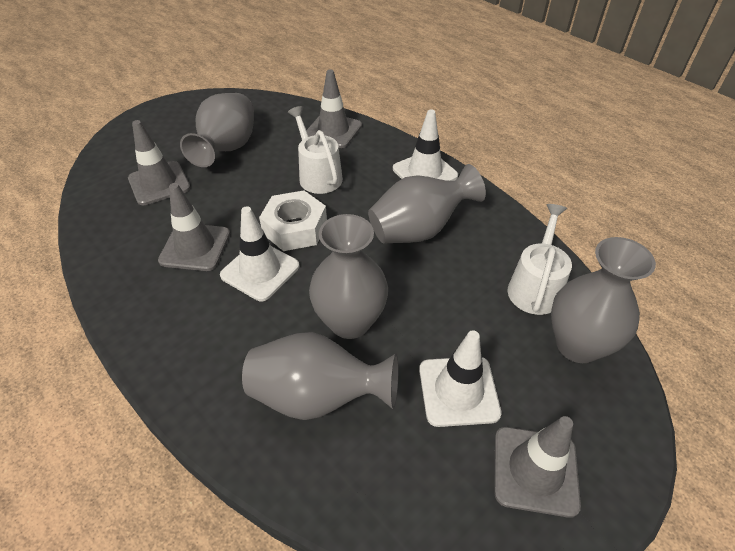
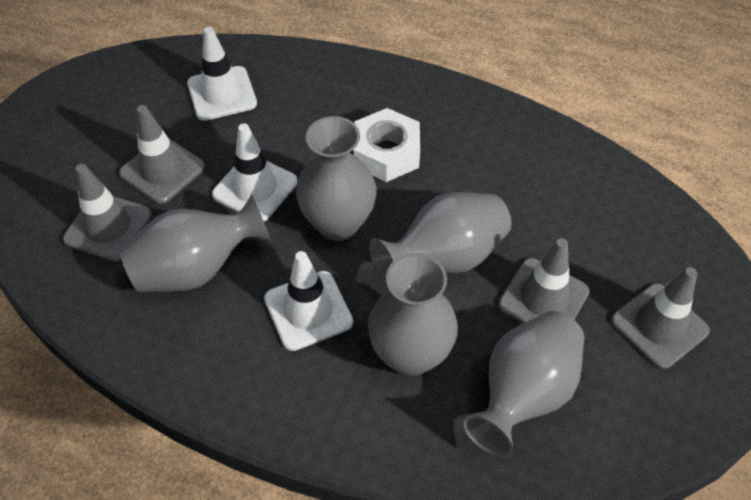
white watering can: 2 -> 0

